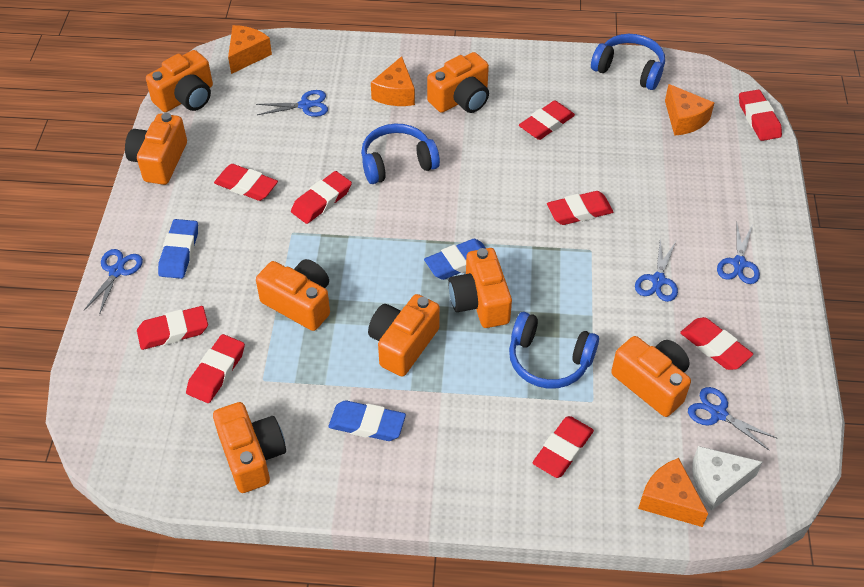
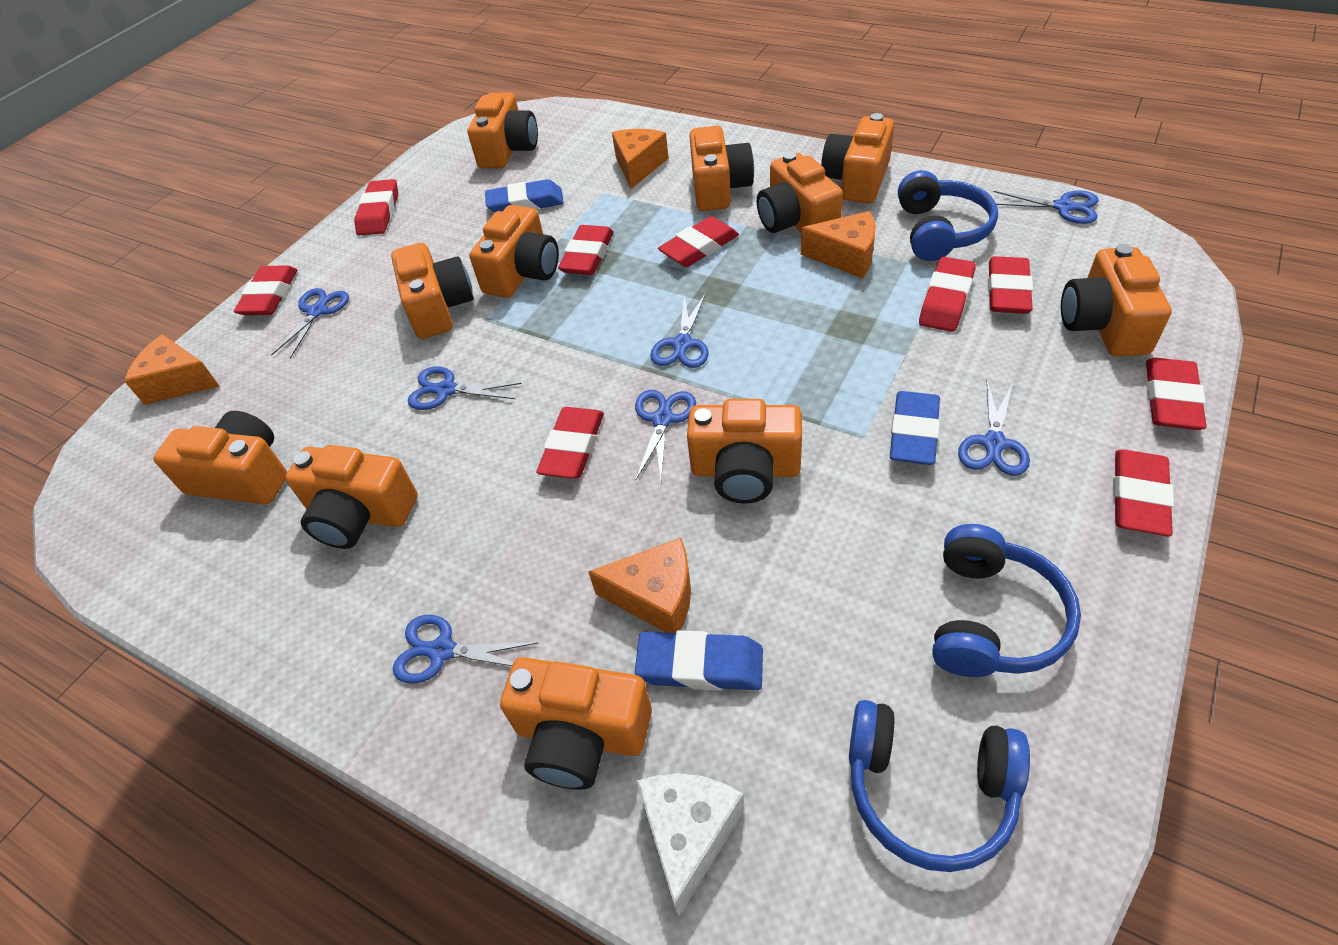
blue scissors: 5 -> 7
orange camera: 8 -> 11

